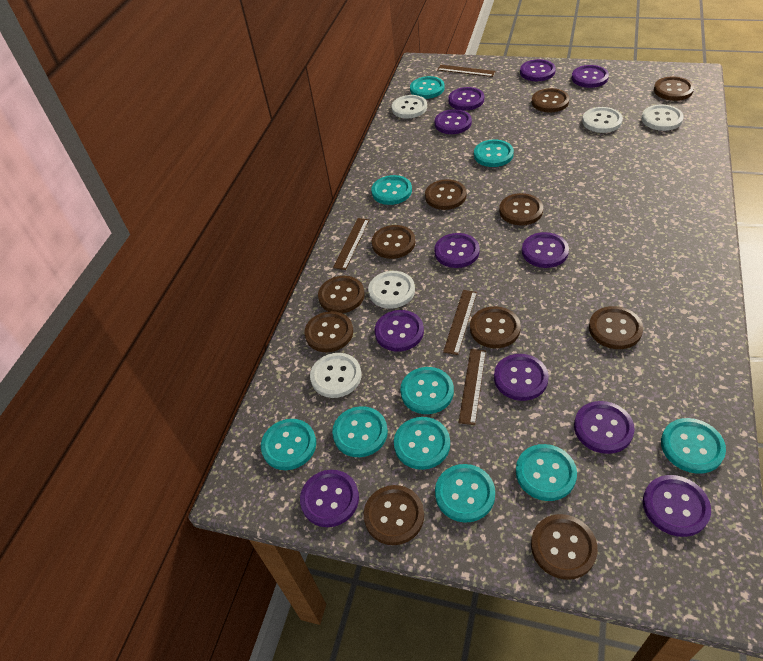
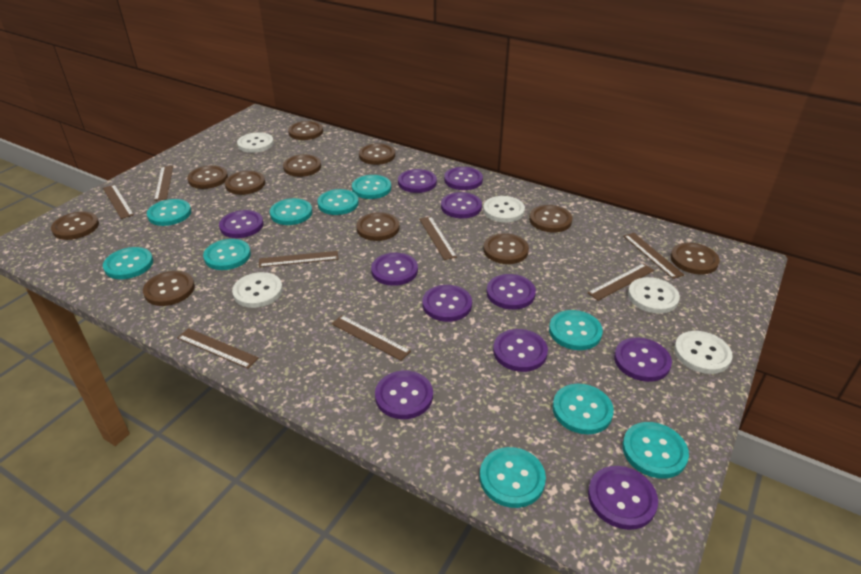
brown ruler: 4 -> 8

